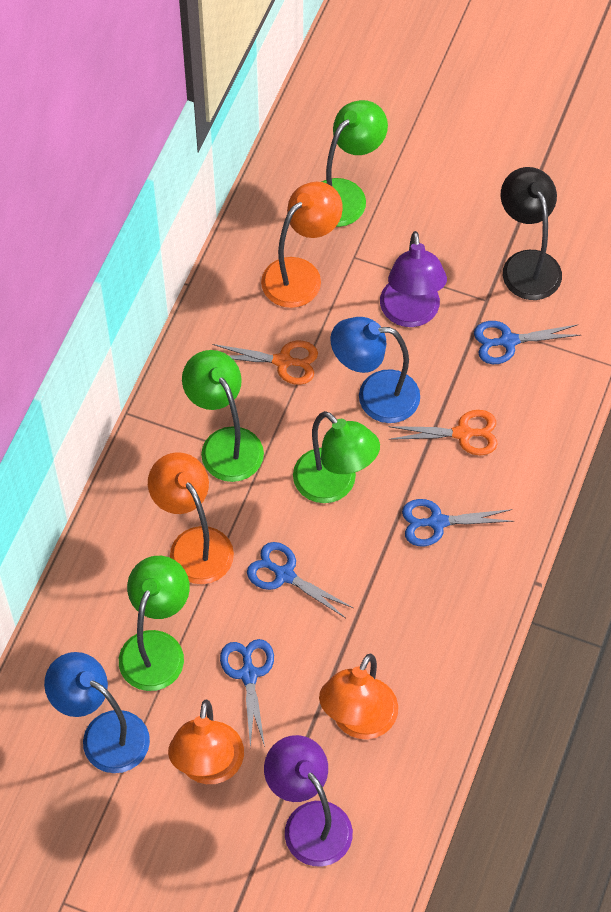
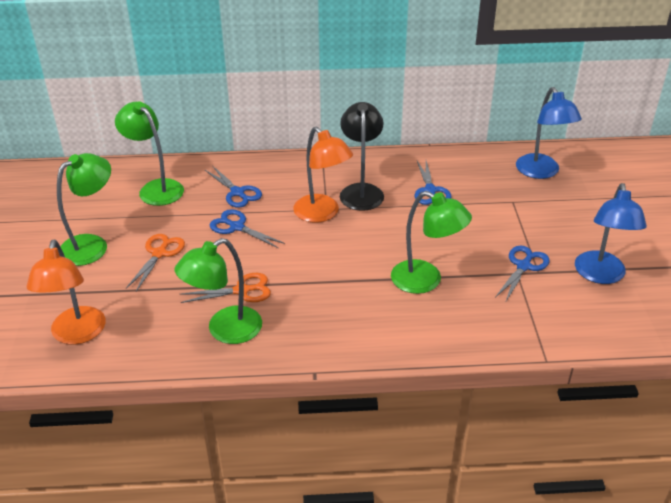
orange lamp: 4 -> 2
purple lamp: 2 -> 0

